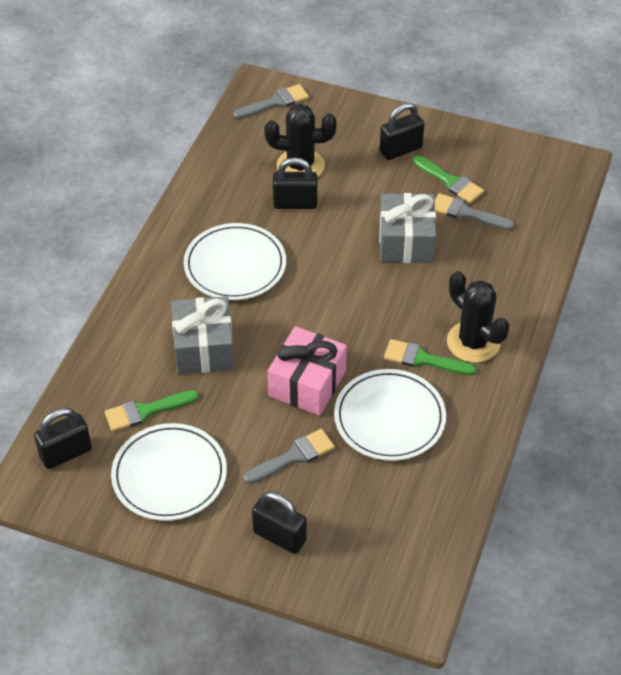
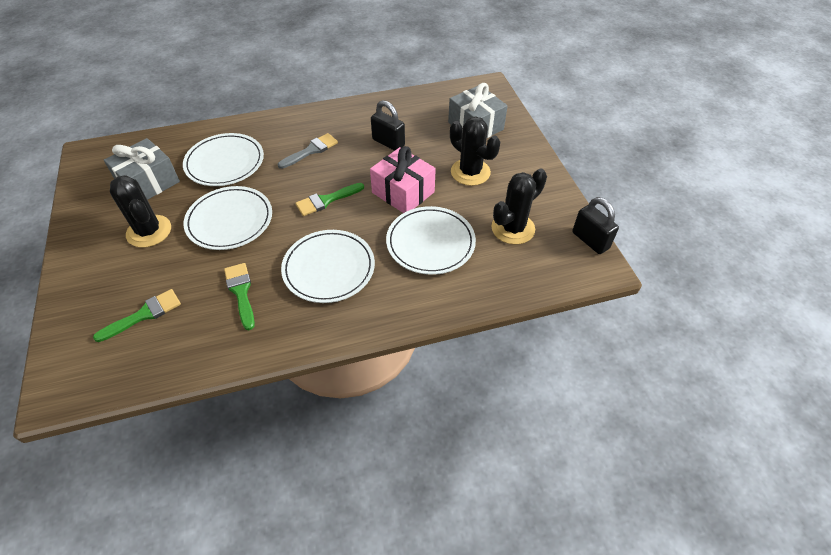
black cactus: 2 -> 3
black padlock: 4 -> 2
grey brush: 3 -> 1
white plate: 3 -> 4

